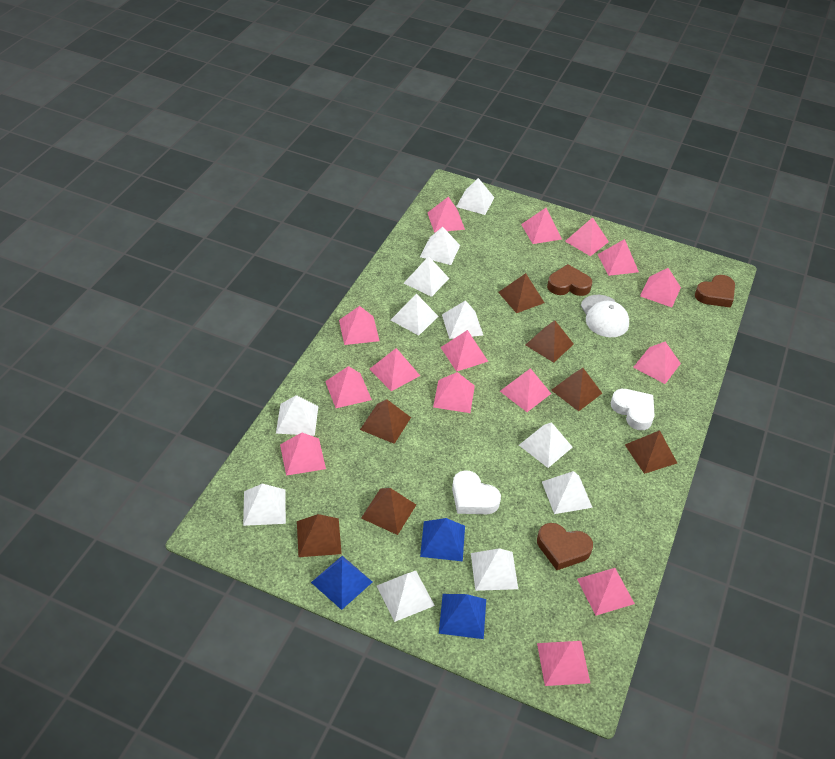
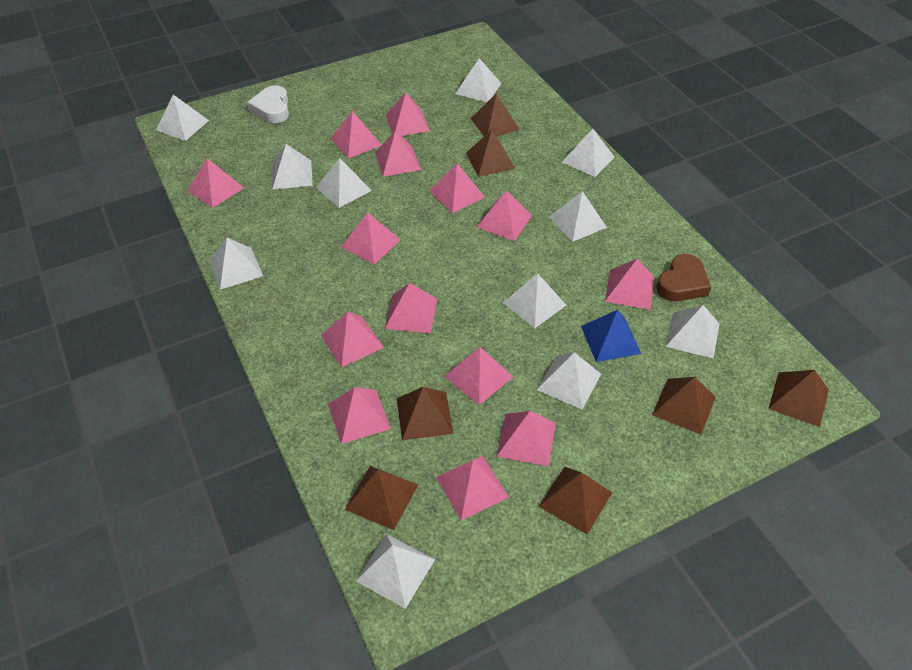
blue pyramid: 3 -> 1
brown heart: 3 -> 1
pink pyramid: 15 -> 14
white cap: 1 -> 0
white heart: 2 -> 1

